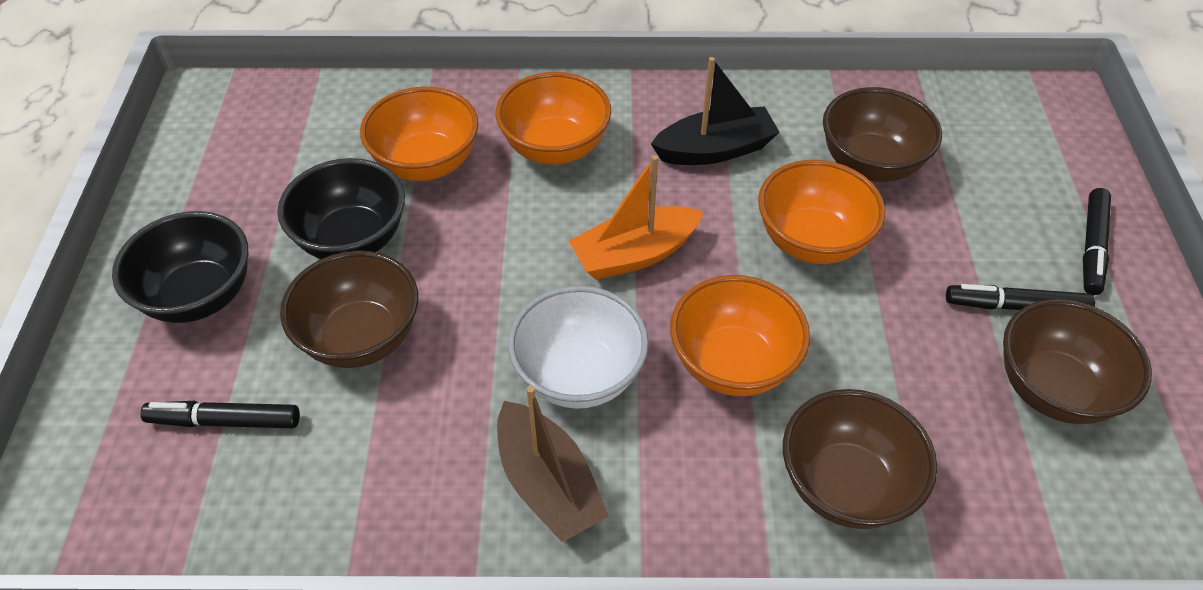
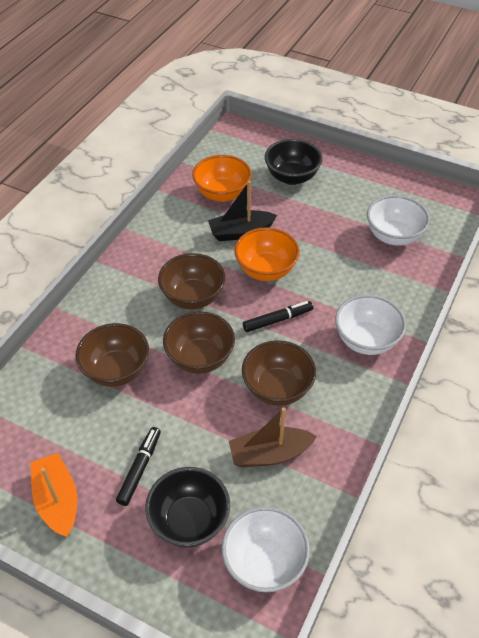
black marker: 3 -> 2
orange bowl: 4 -> 2
white bowl: 1 -> 3

